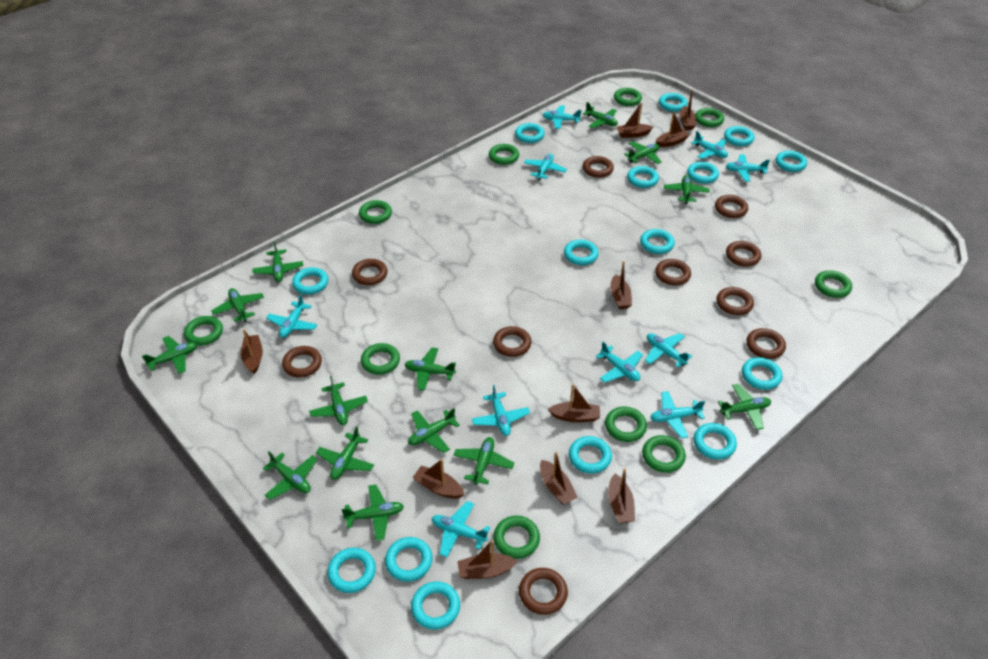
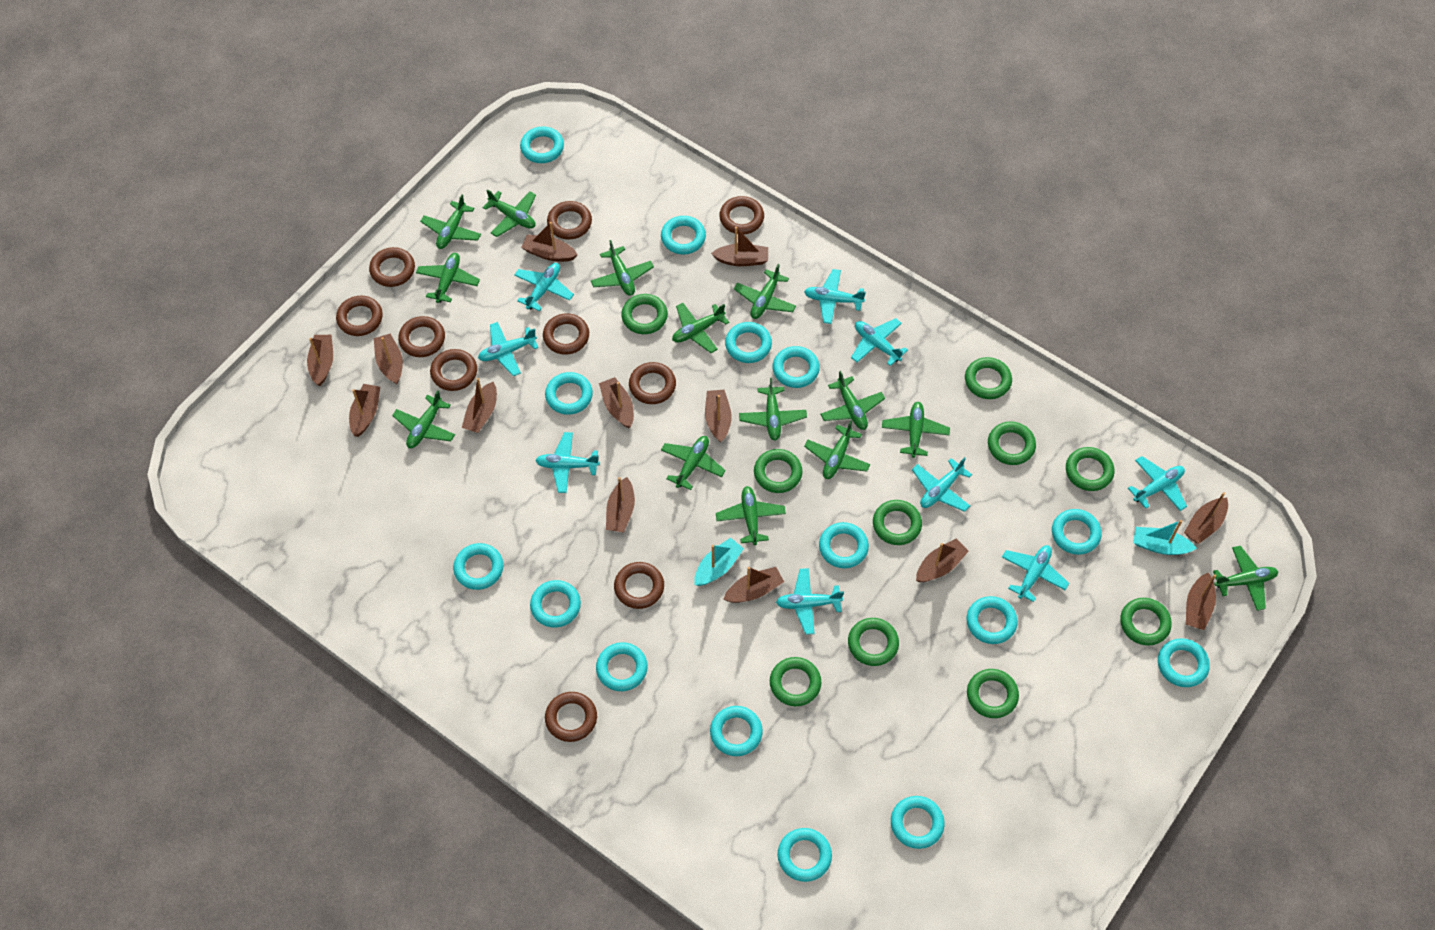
brown boat: 10 -> 13
turquoise boat: 0 -> 2
turquoise plane: 10 -> 9

